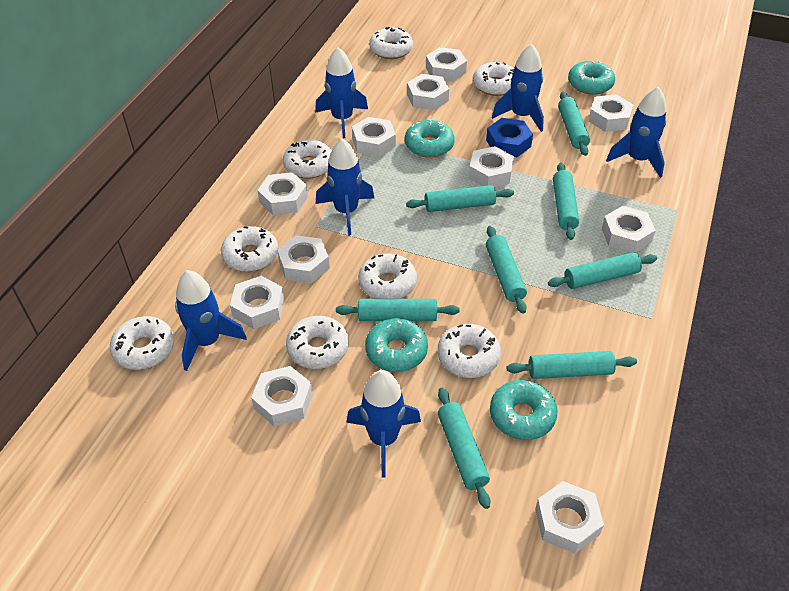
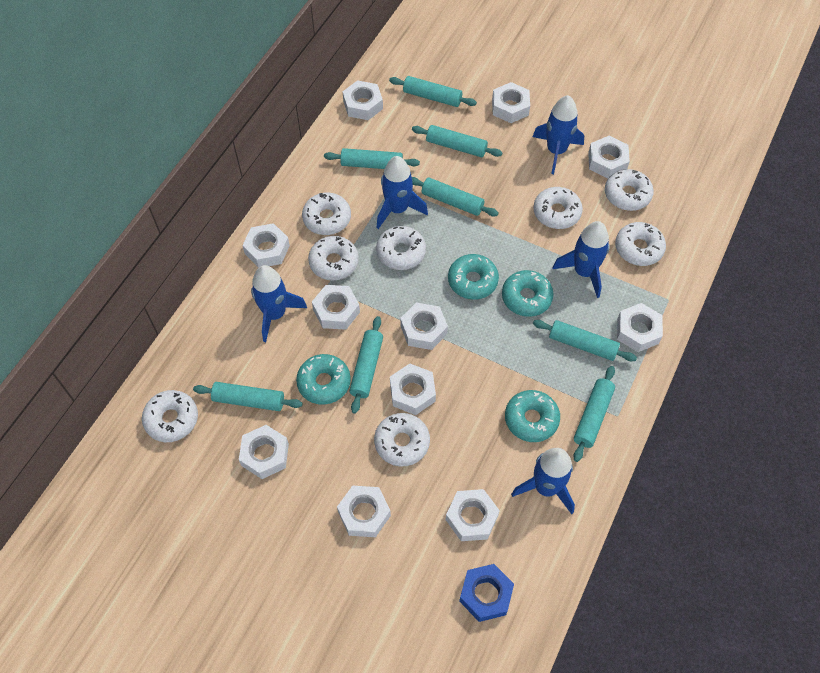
blue rocket: 6 -> 5

